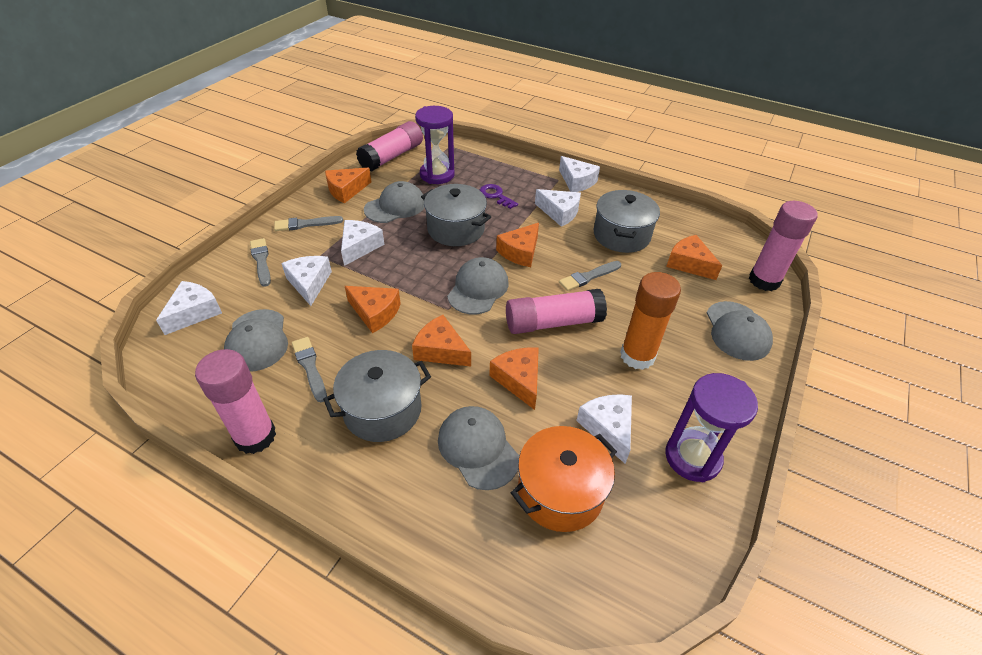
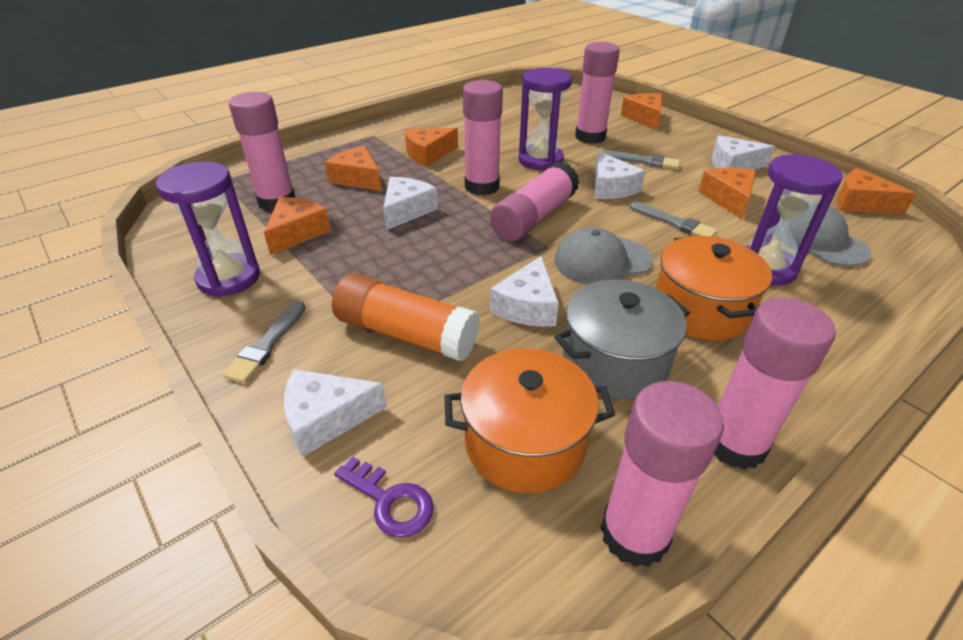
grey brush: 4 -> 3
grey cap: 5 -> 2
grey pot: 3 -> 1
orange pot: 1 -> 2
pink glue stick: 4 -> 6
purple hourglass: 2 -> 3
white cheese: 6 -> 5

